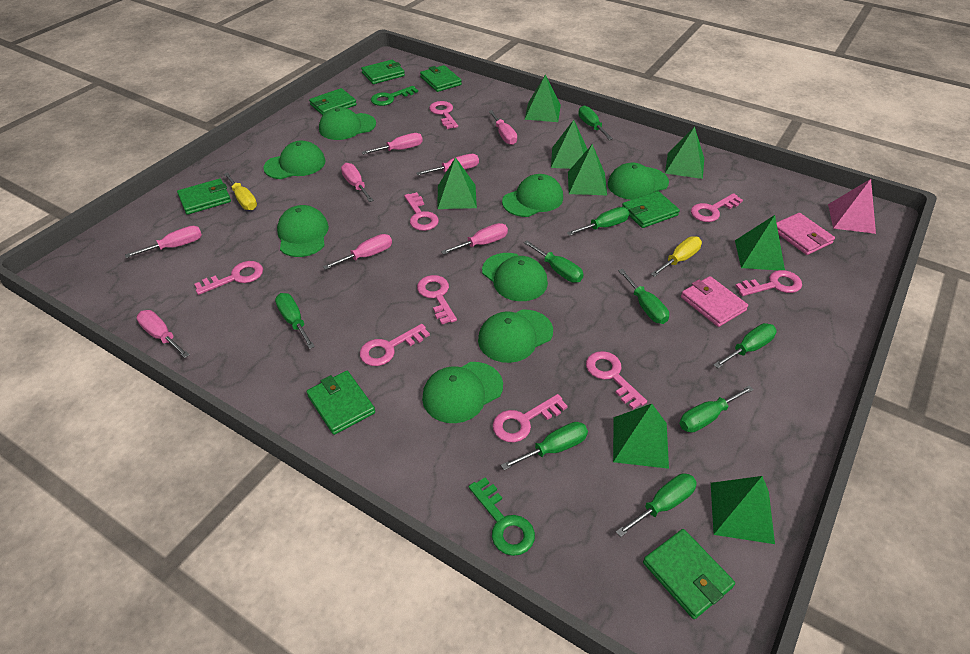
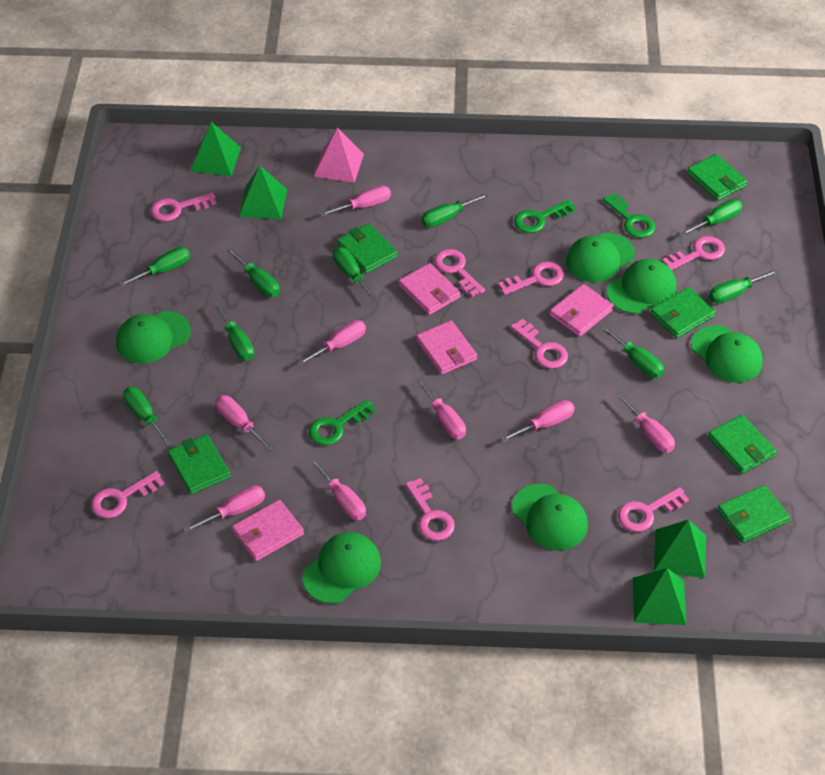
green cap: 8 -> 6
green key: 2 -> 3
green pyramid: 8 -> 4
green wallet: 7 -> 6
pink key: 9 -> 8
pink wallet: 2 -> 4
yellow screwdriver: 2 -> 0

